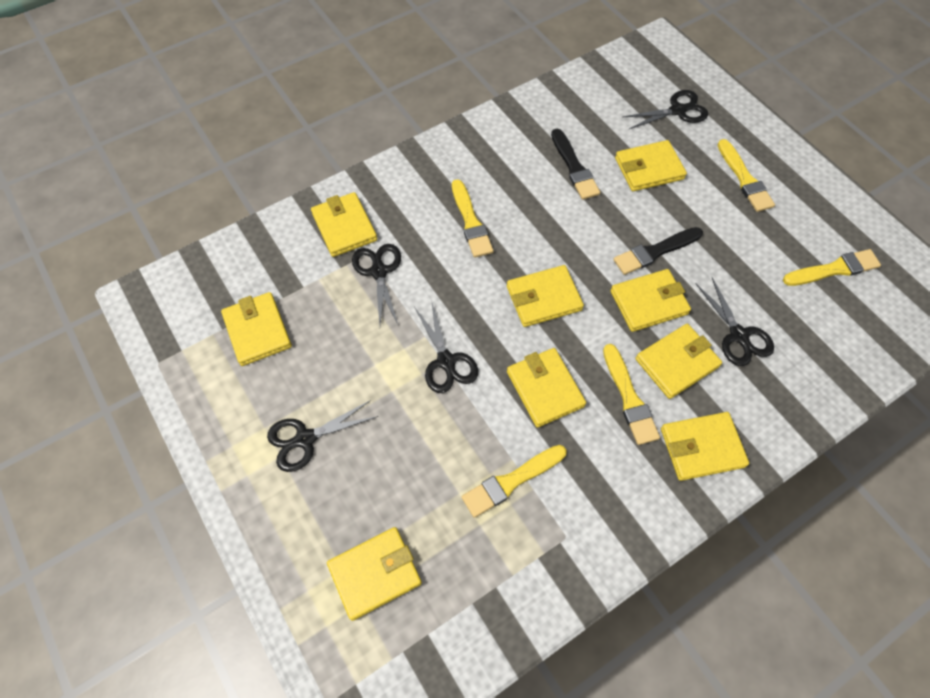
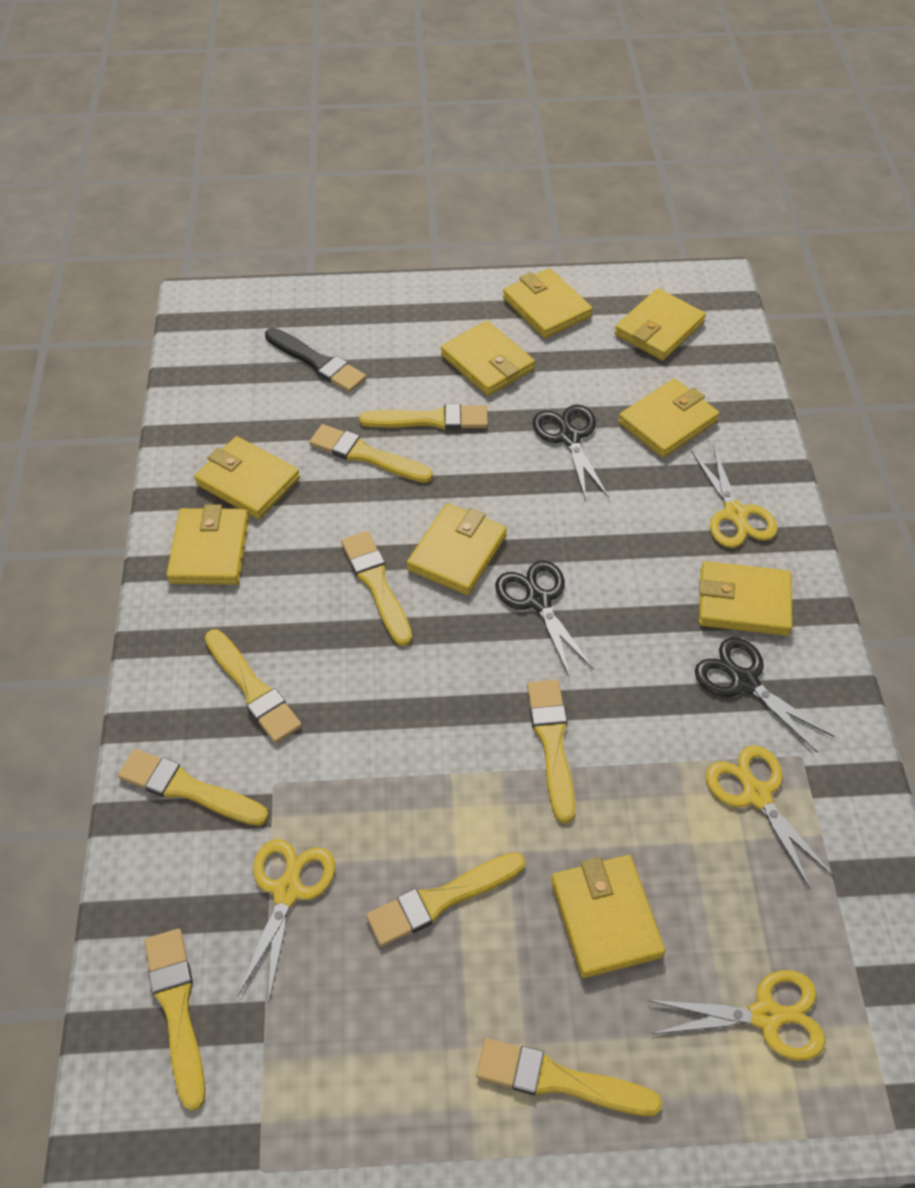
black brush: 2 -> 1
black scissors: 5 -> 3
yellow brush: 5 -> 9
yellow scissors: 0 -> 4

